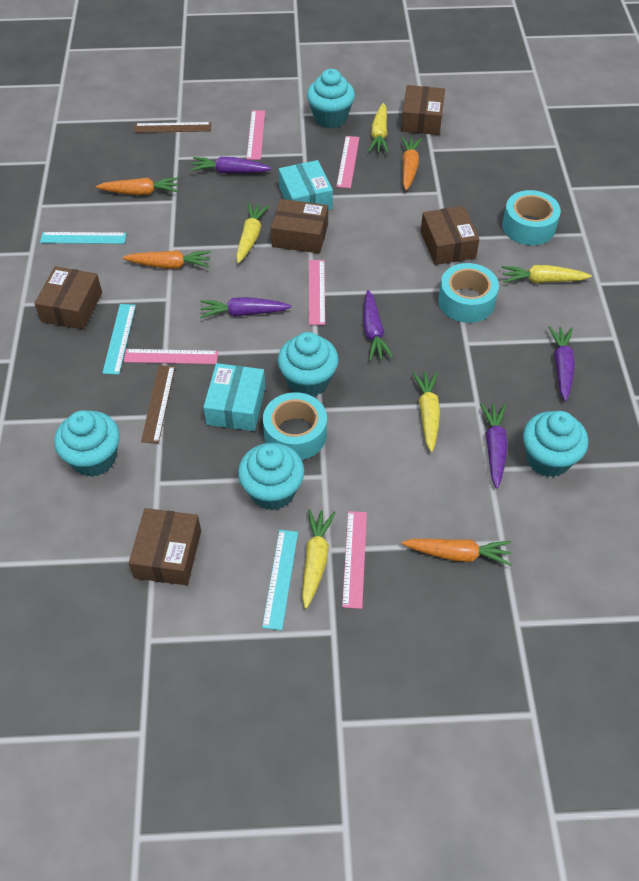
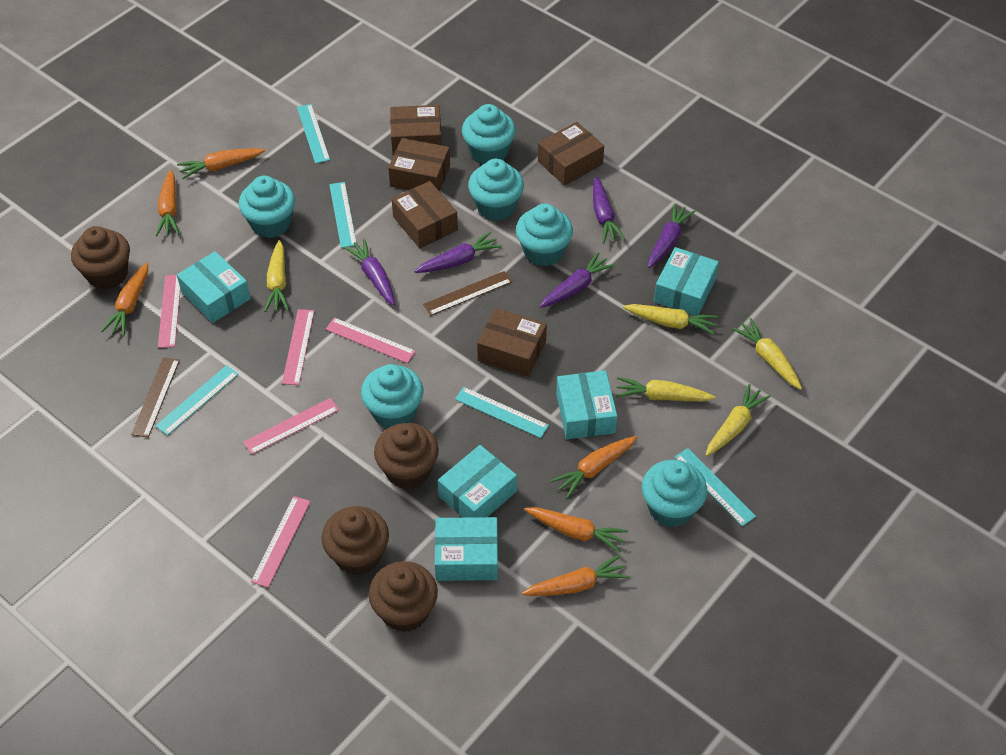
brown cupcake: 0 -> 4
orange carrot: 4 -> 6
turquoise box: 2 -> 5
turquoise cupcake: 5 -> 6
turquoise ruler: 3 -> 5
turquoise tape: 3 -> 0

